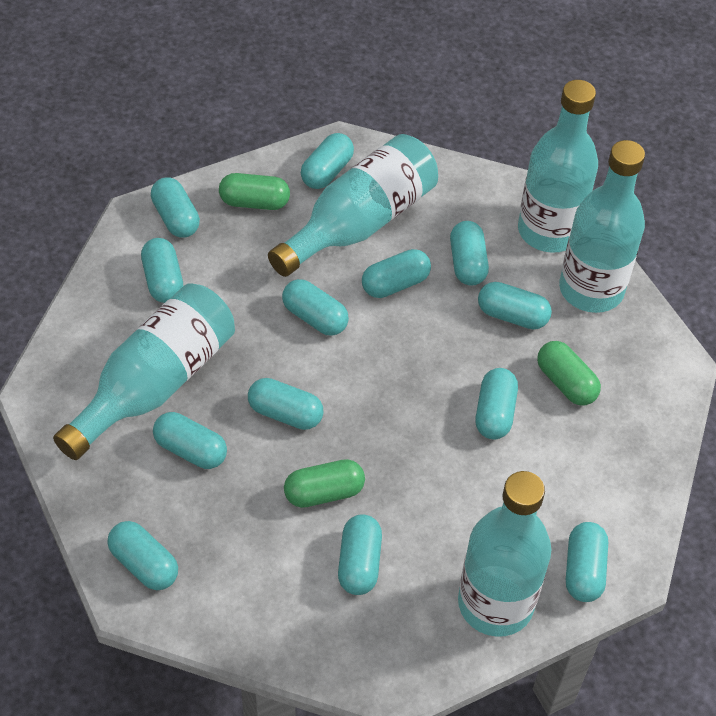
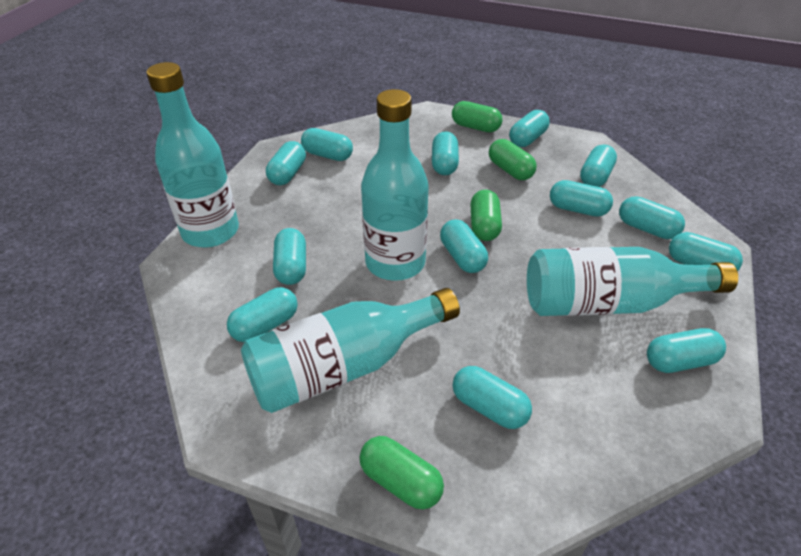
green capsule: 3 -> 4
turquoise bottle: 5 -> 4

